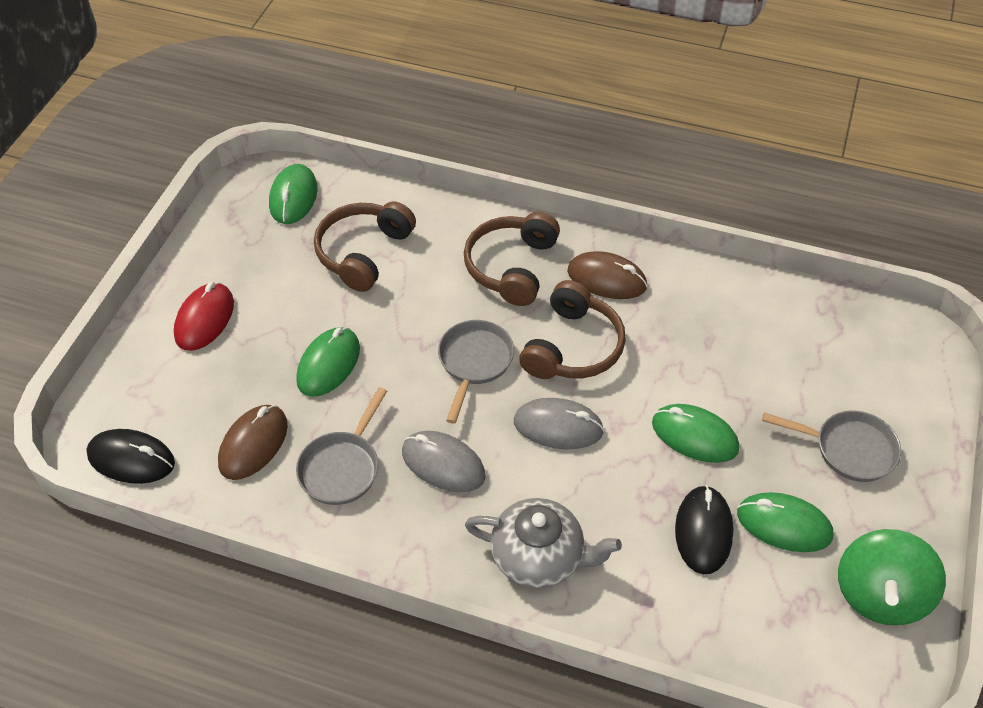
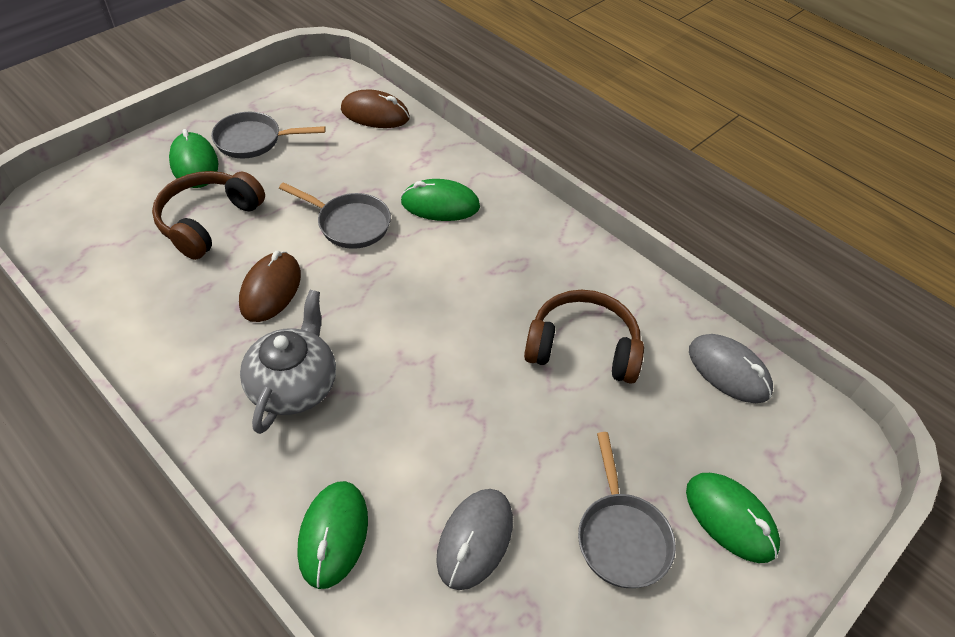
black mouse: 2 -> 0
brown headphones: 3 -> 2
green spinning top: 1 -> 0
red mouse: 1 -> 0

